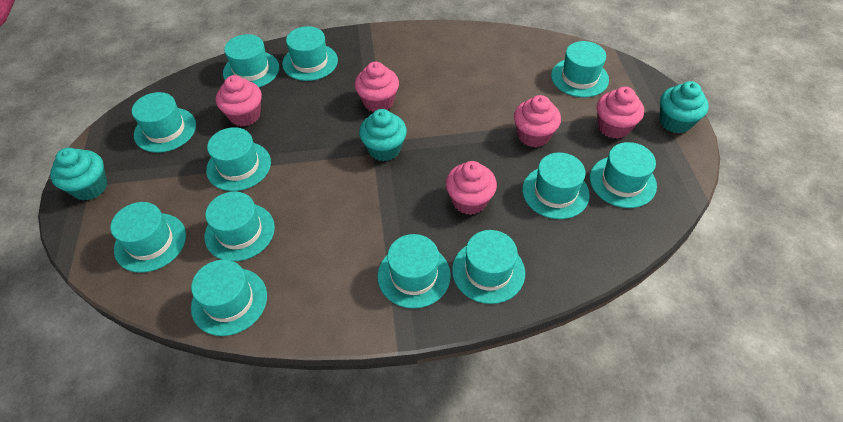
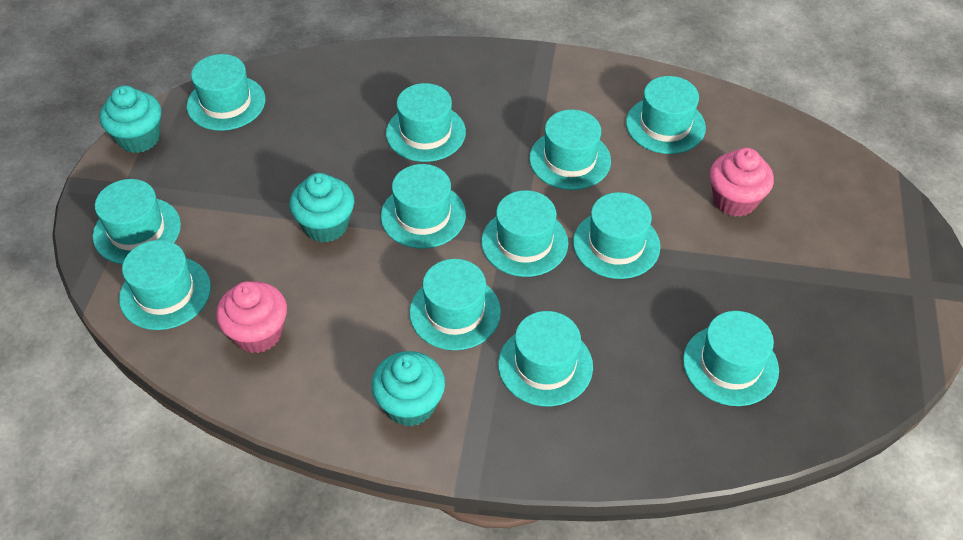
pink cupcake: 5 -> 2

